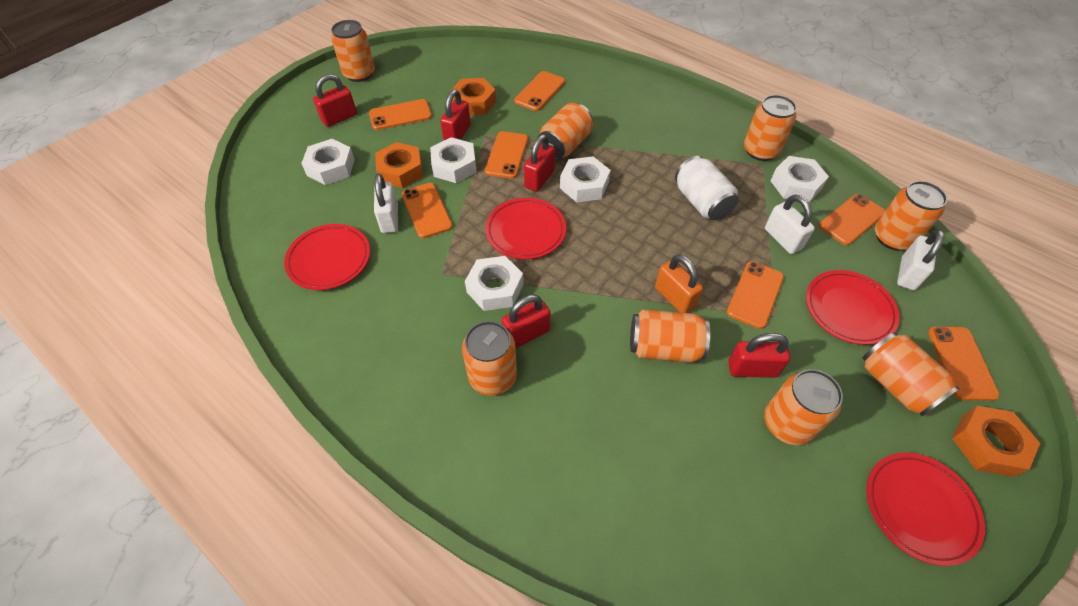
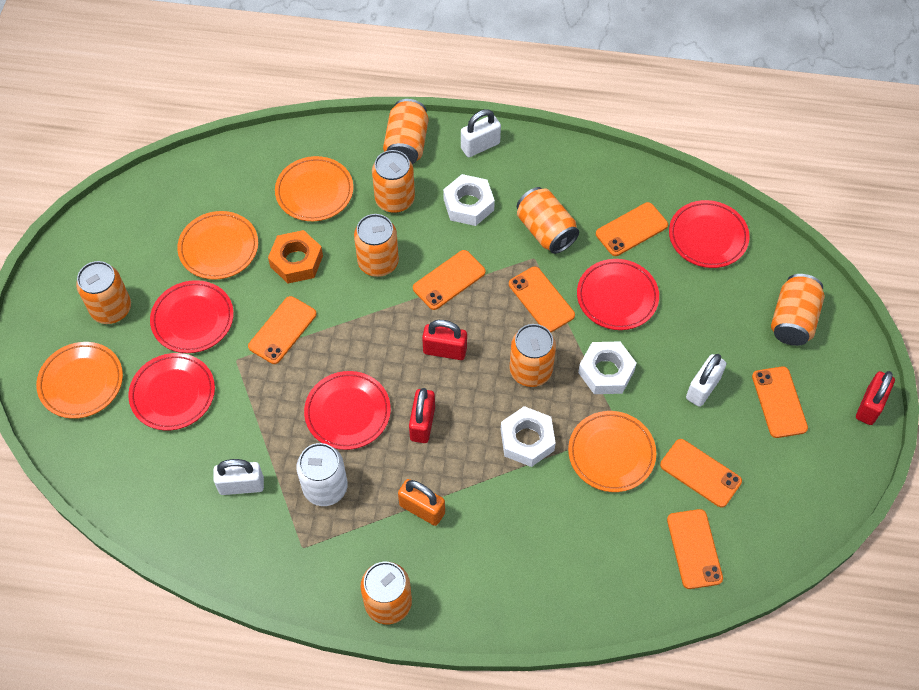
orange nut: 3 -> 1
orange plate: 0 -> 4
red padlock: 5 -> 3
red plate: 4 -> 5
white nut: 5 -> 3

